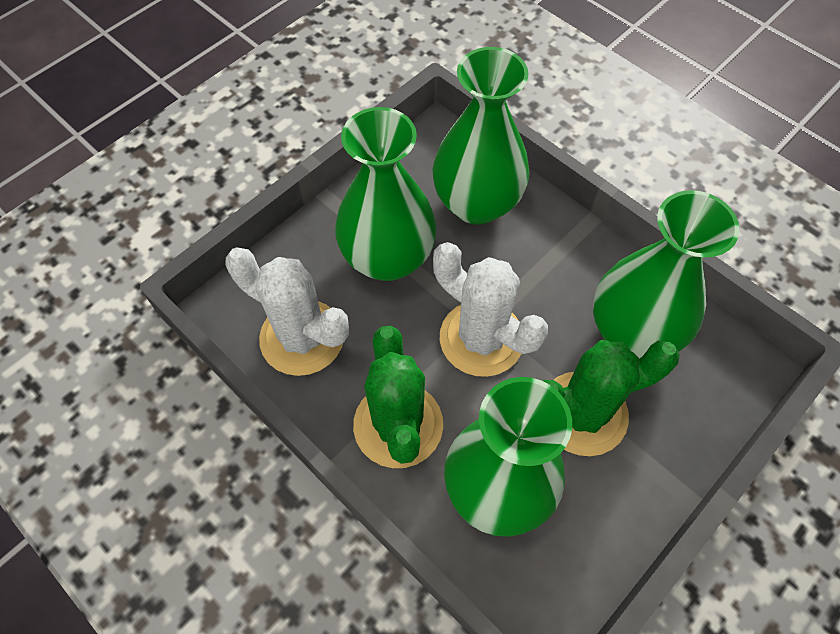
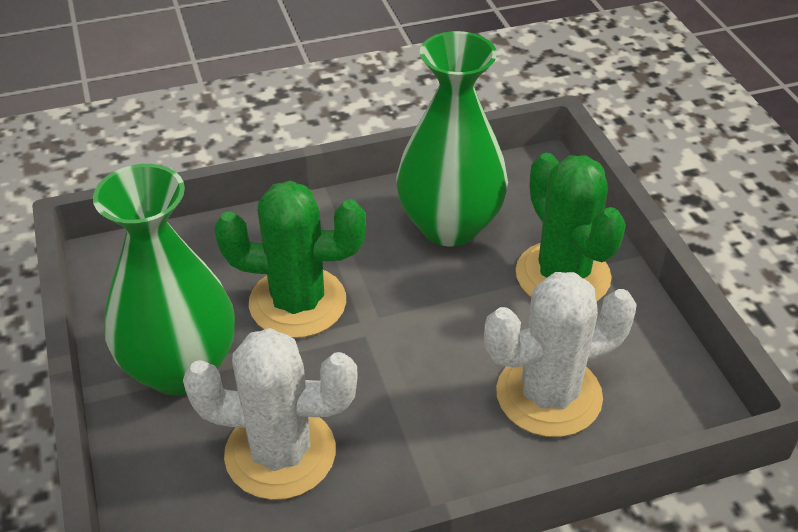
green vase: 4 -> 2

